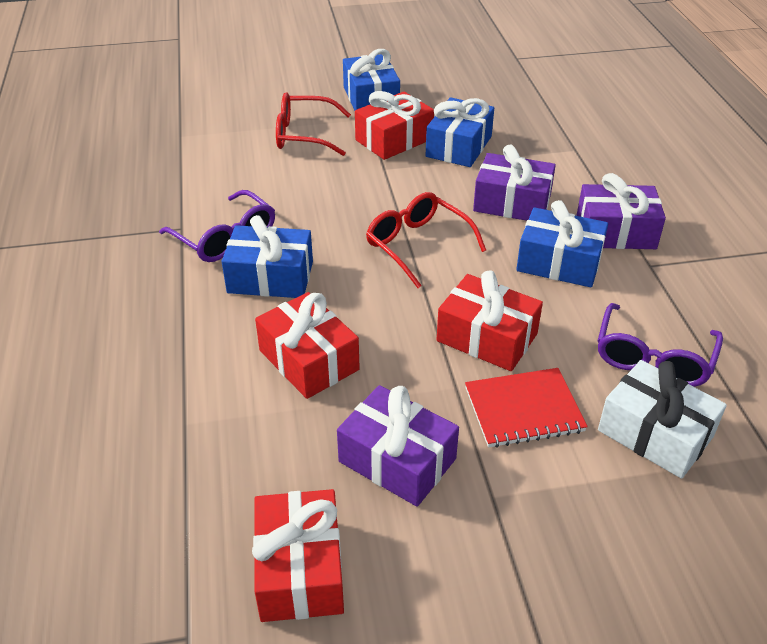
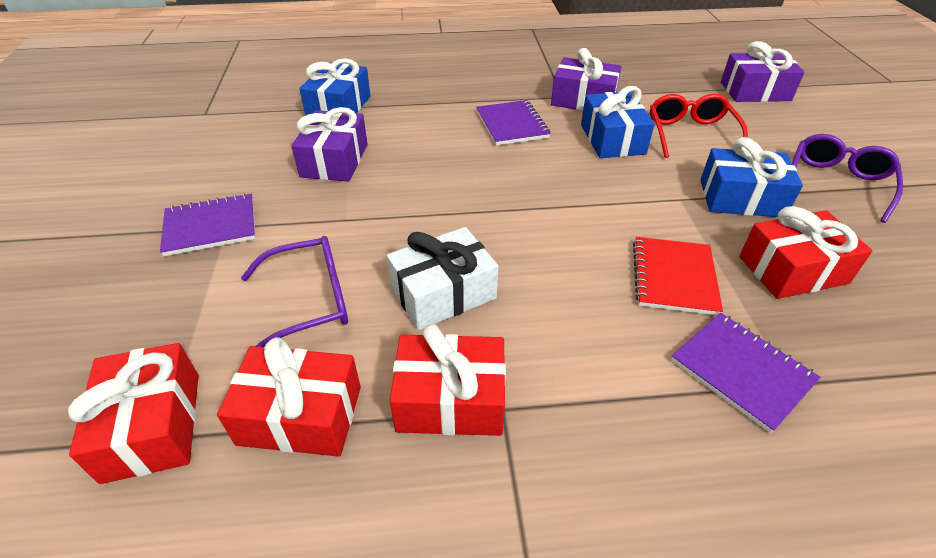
blue gift: 4 -> 3
purple notebook: 0 -> 3
red glasses: 2 -> 1

